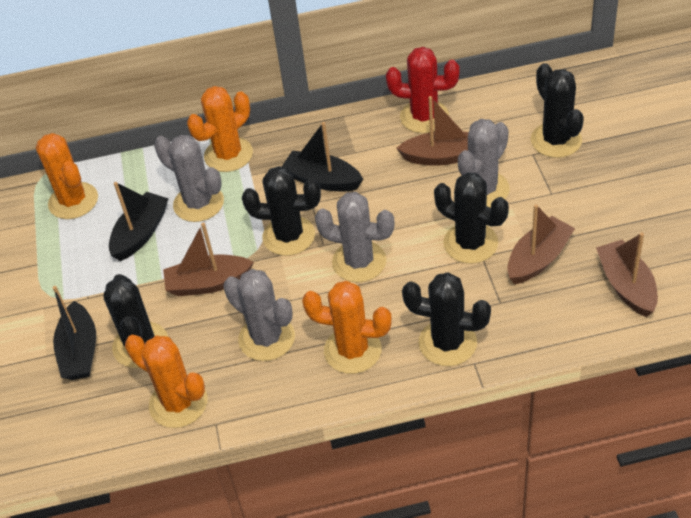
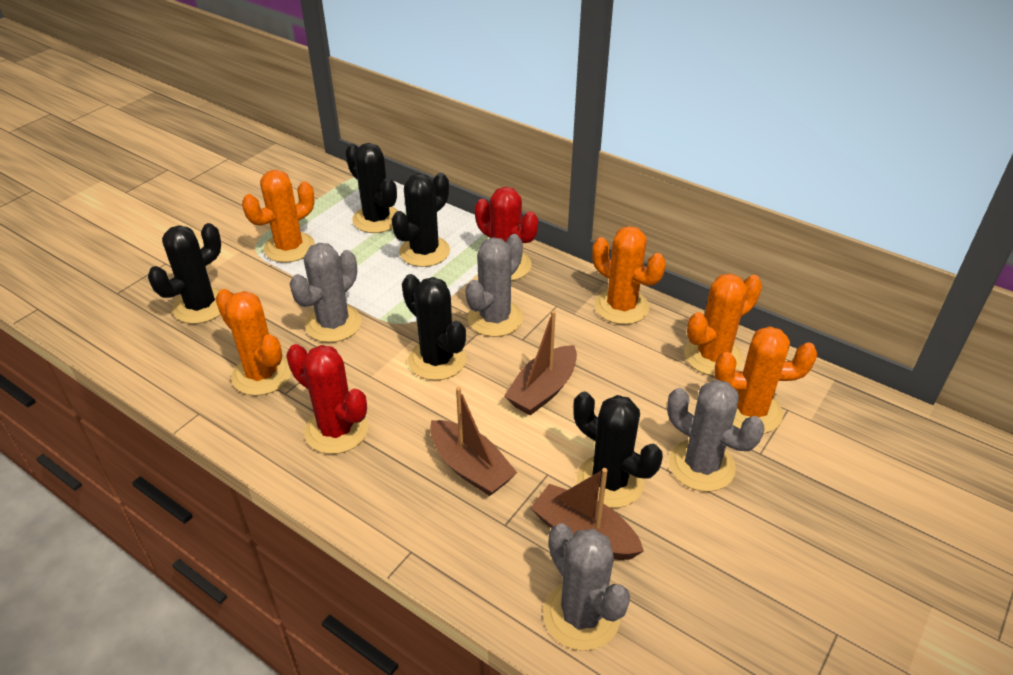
black boat: 3 -> 0
brown boat: 4 -> 3
orange cactus: 4 -> 5
red cactus: 1 -> 2

